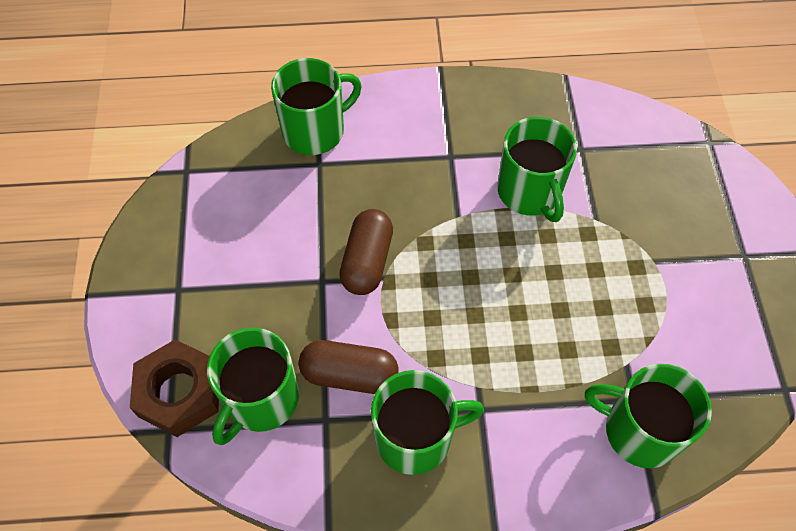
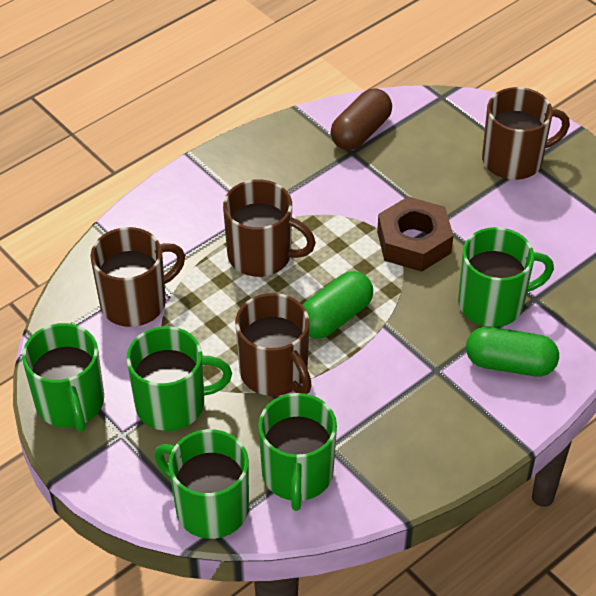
brown capsule: 2 -> 1
brown mug: 0 -> 4
green capsule: 0 -> 2

